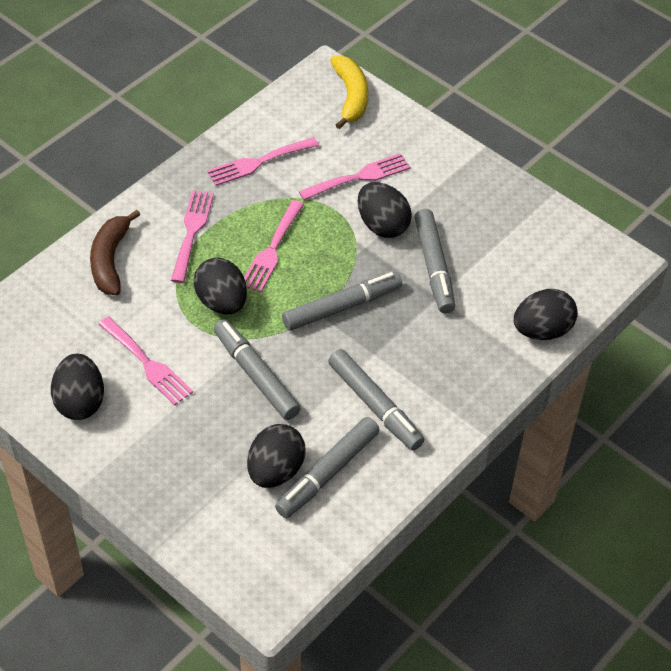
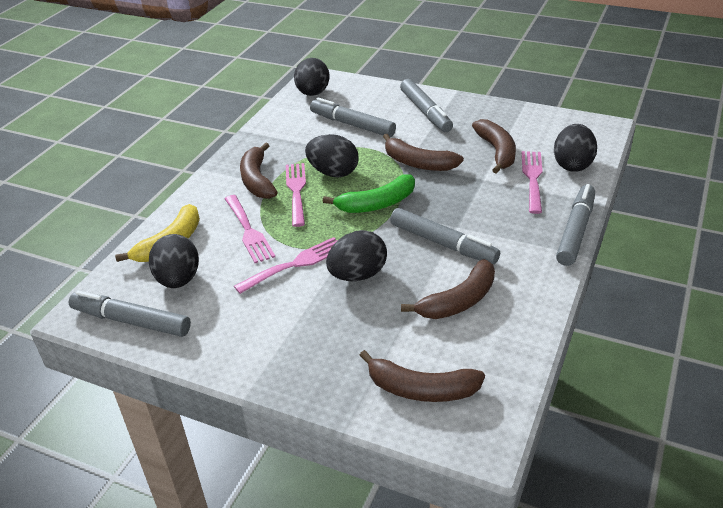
brown banana: 1 -> 5
green banana: 0 -> 1
pink fork: 5 -> 4

